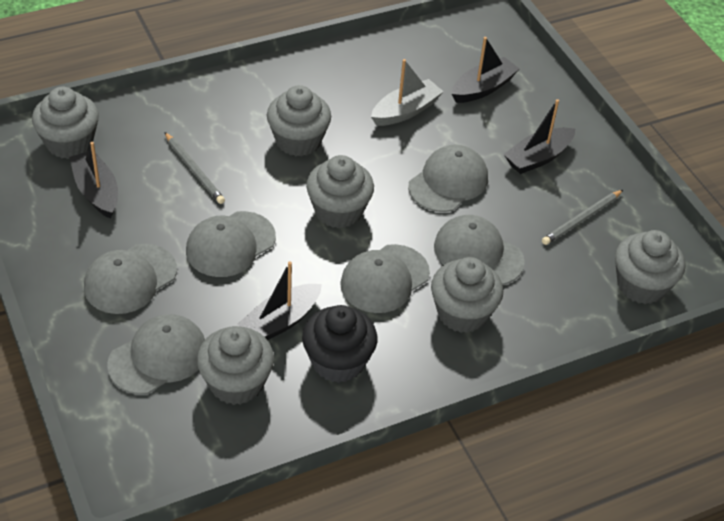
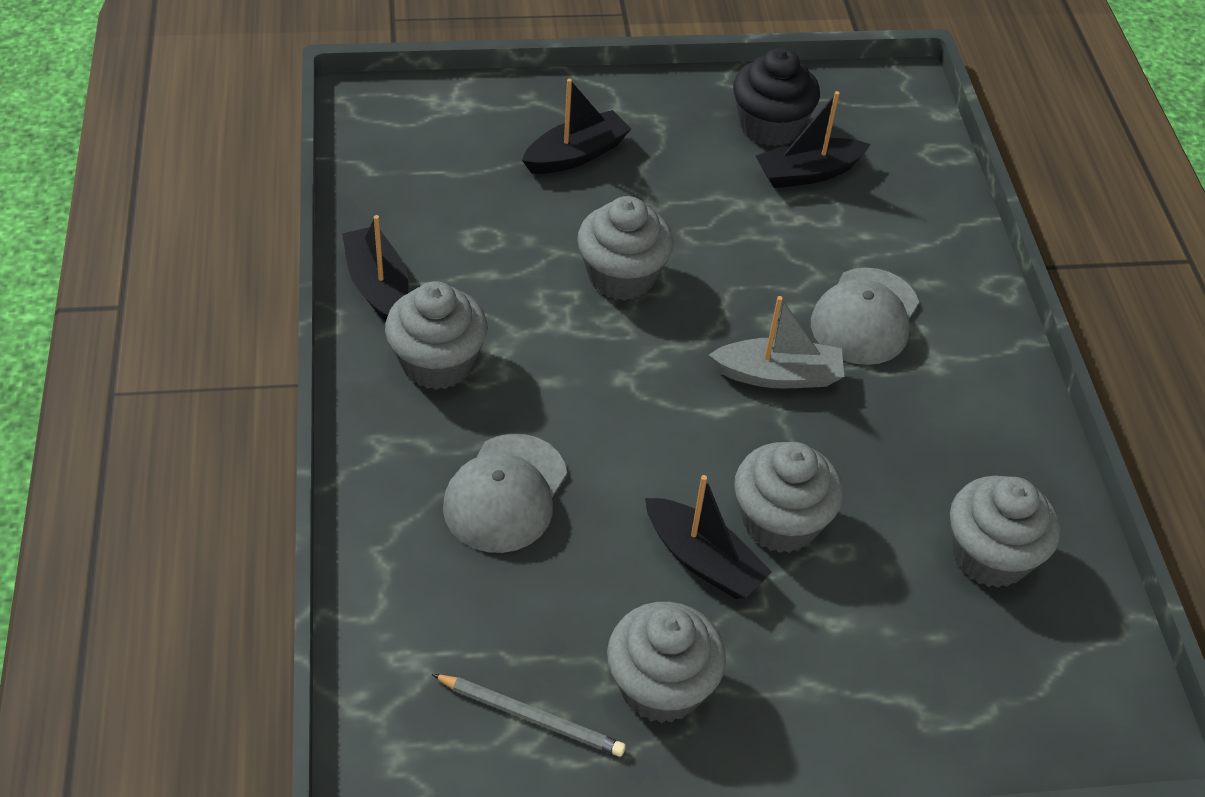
grey cap: 6 -> 2
grey cupcake: 6 -> 5
grey pencil: 2 -> 1

